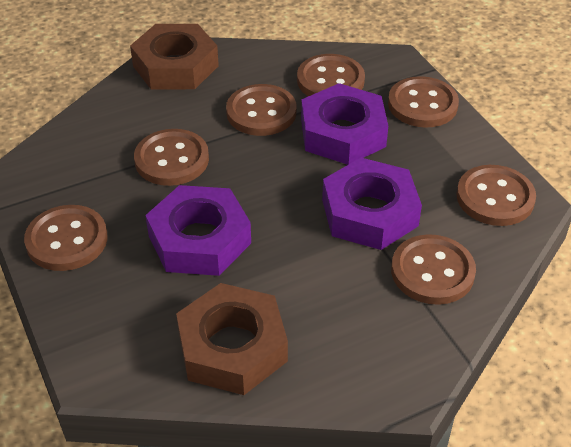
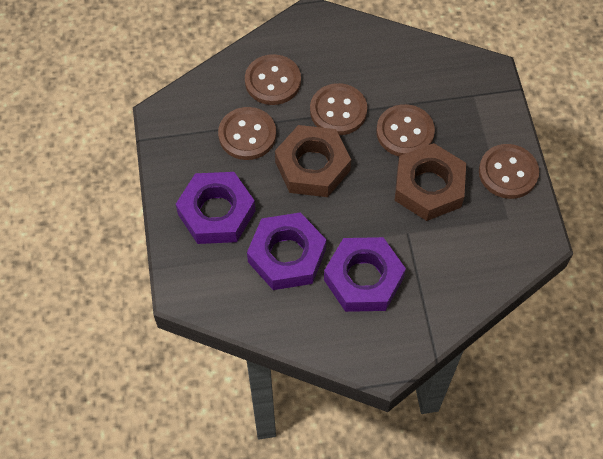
brown button: 7 -> 5

